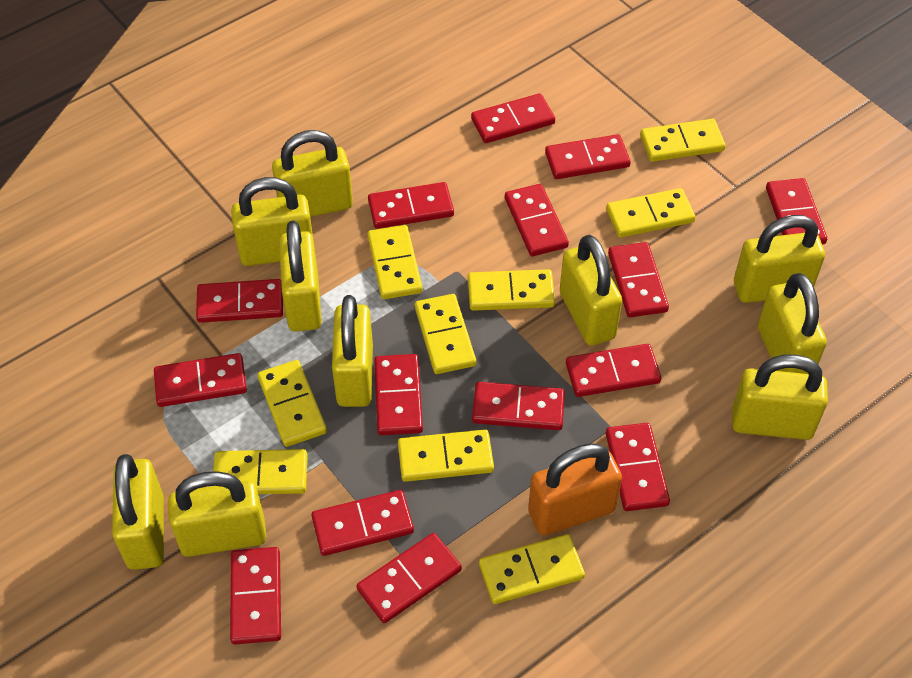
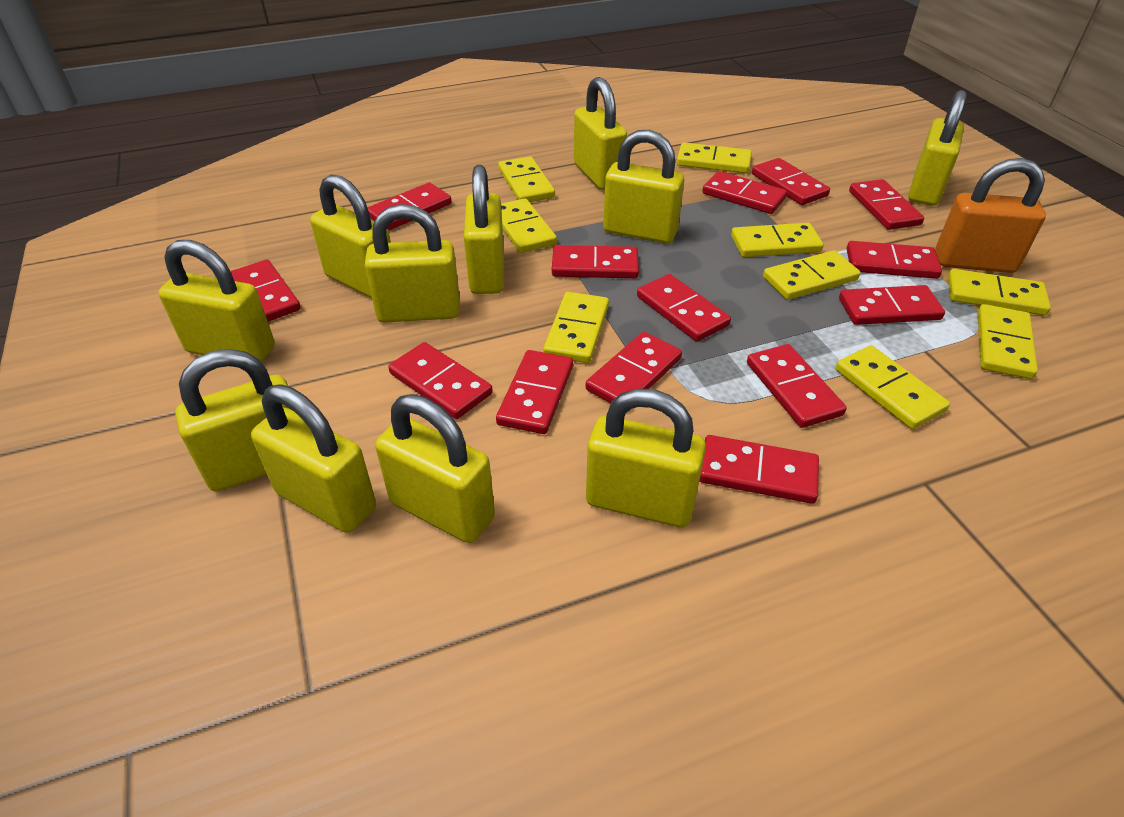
red domino: 15 -> 14
yellow padlock: 10 -> 11

